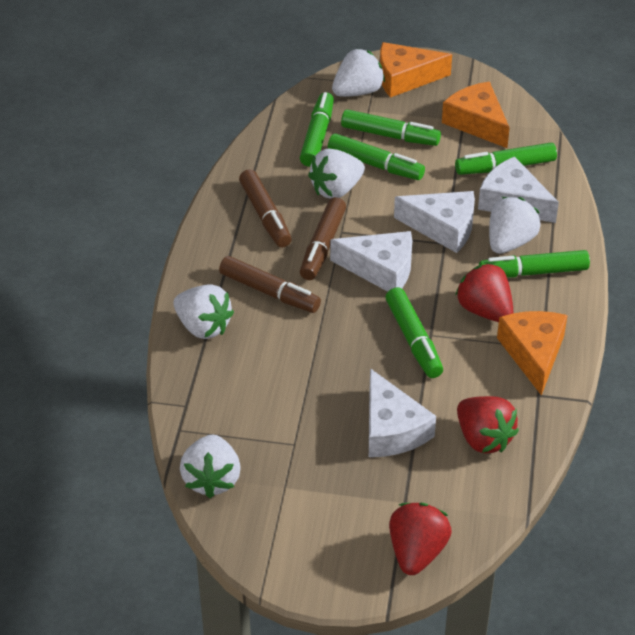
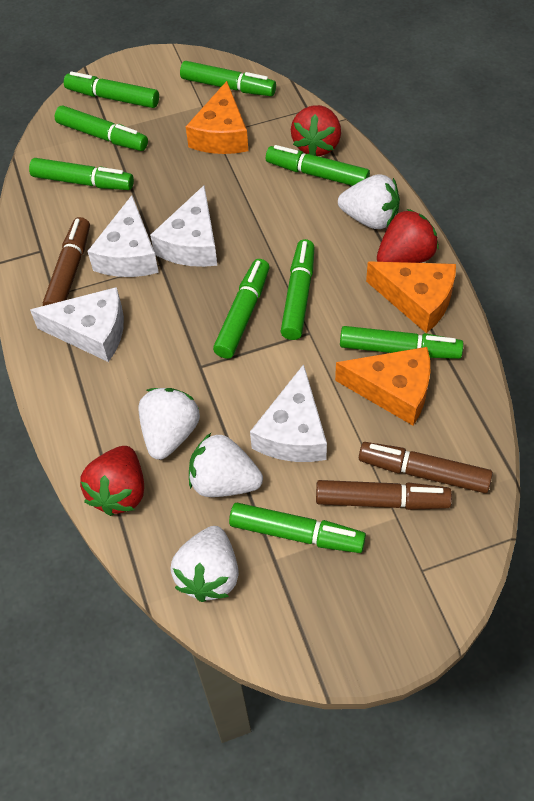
green marker: 6 -> 9
white strawberry: 5 -> 4

